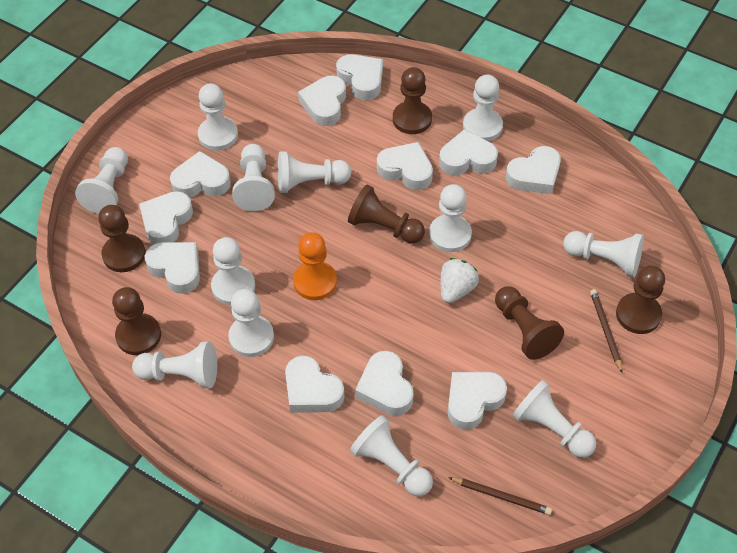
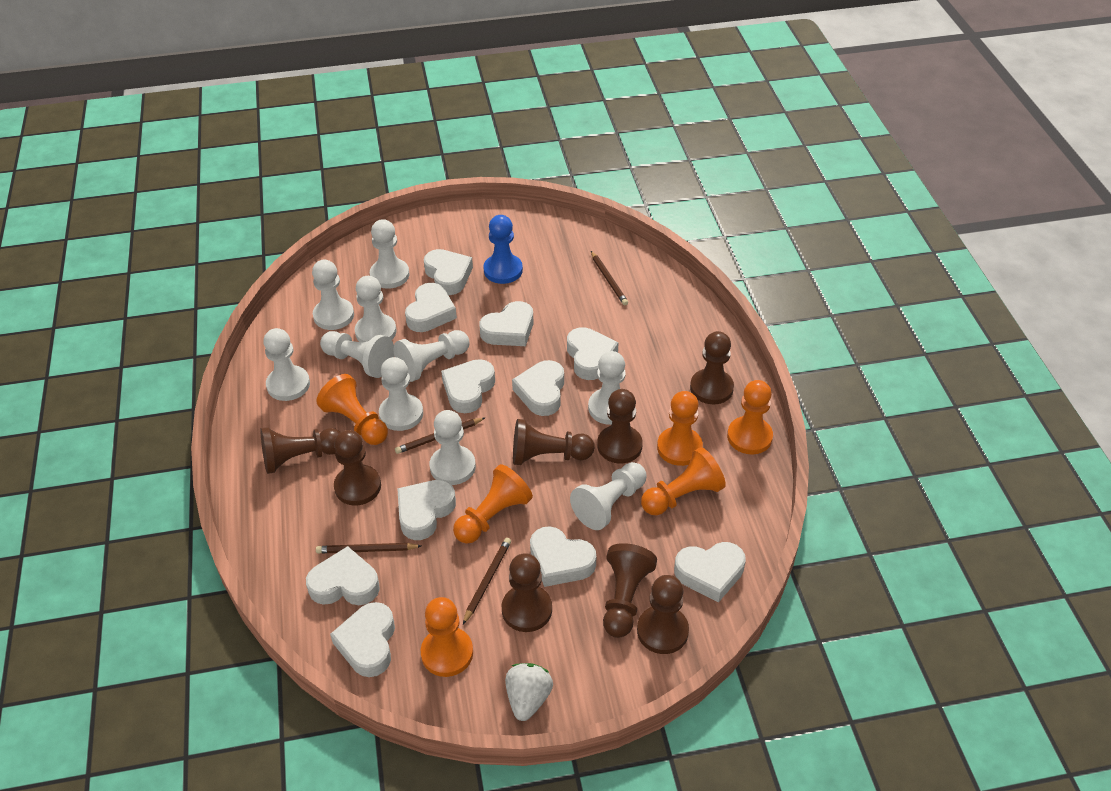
blue pawn: 0 -> 1
brown pawn: 6 -> 8
brown pencil: 2 -> 4
orange pawn: 1 -> 6
white pawn: 12 -> 10

